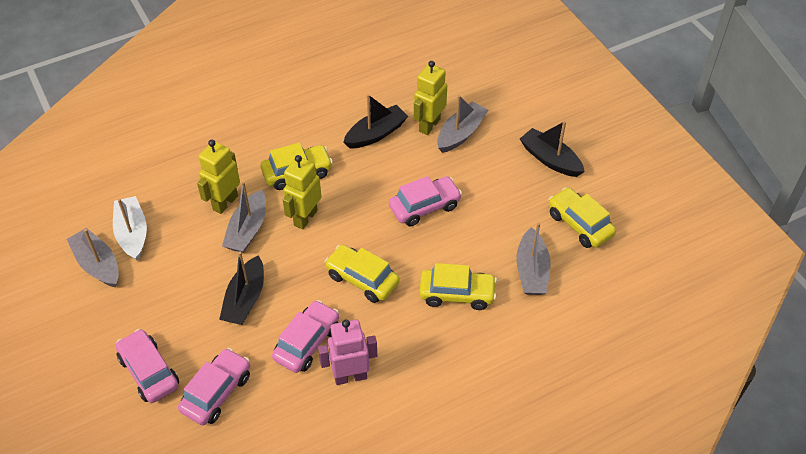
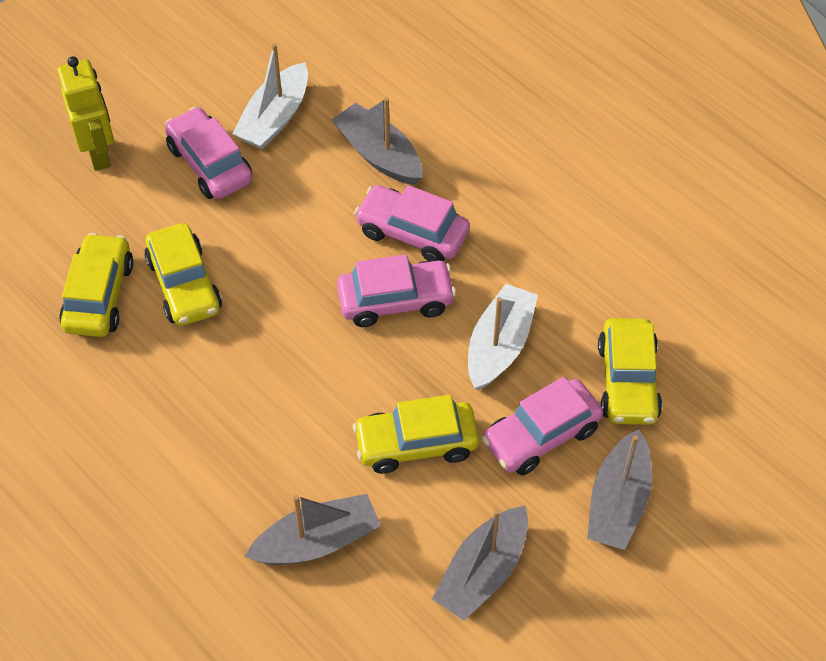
black boat: 3 -> 0
pink robot: 1 -> 0
white boat: 1 -> 2
yellow robot: 3 -> 1

